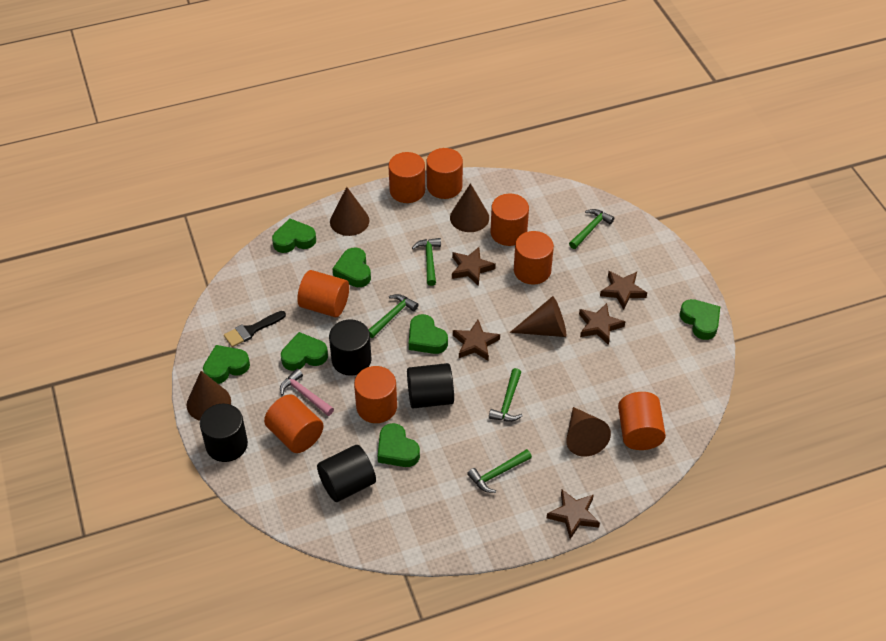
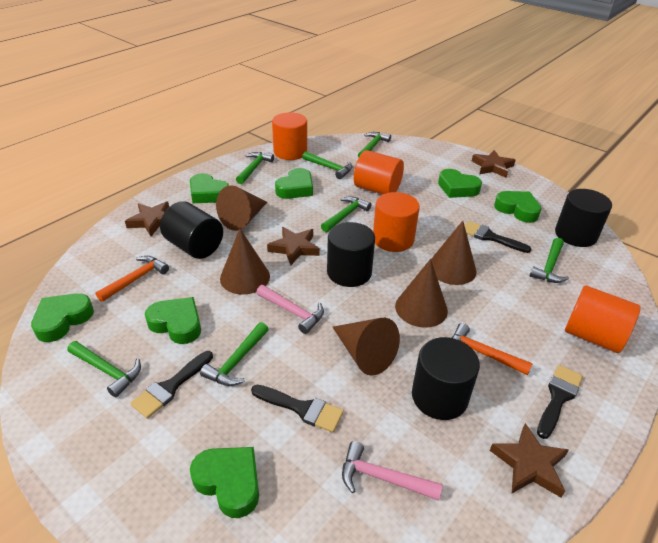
black brush: 1 -> 4
brown star: 5 -> 4
green hammer: 5 -> 7
orange cylinder: 8 -> 4
orange hammer: 0 -> 2
pink hammer: 1 -> 2

